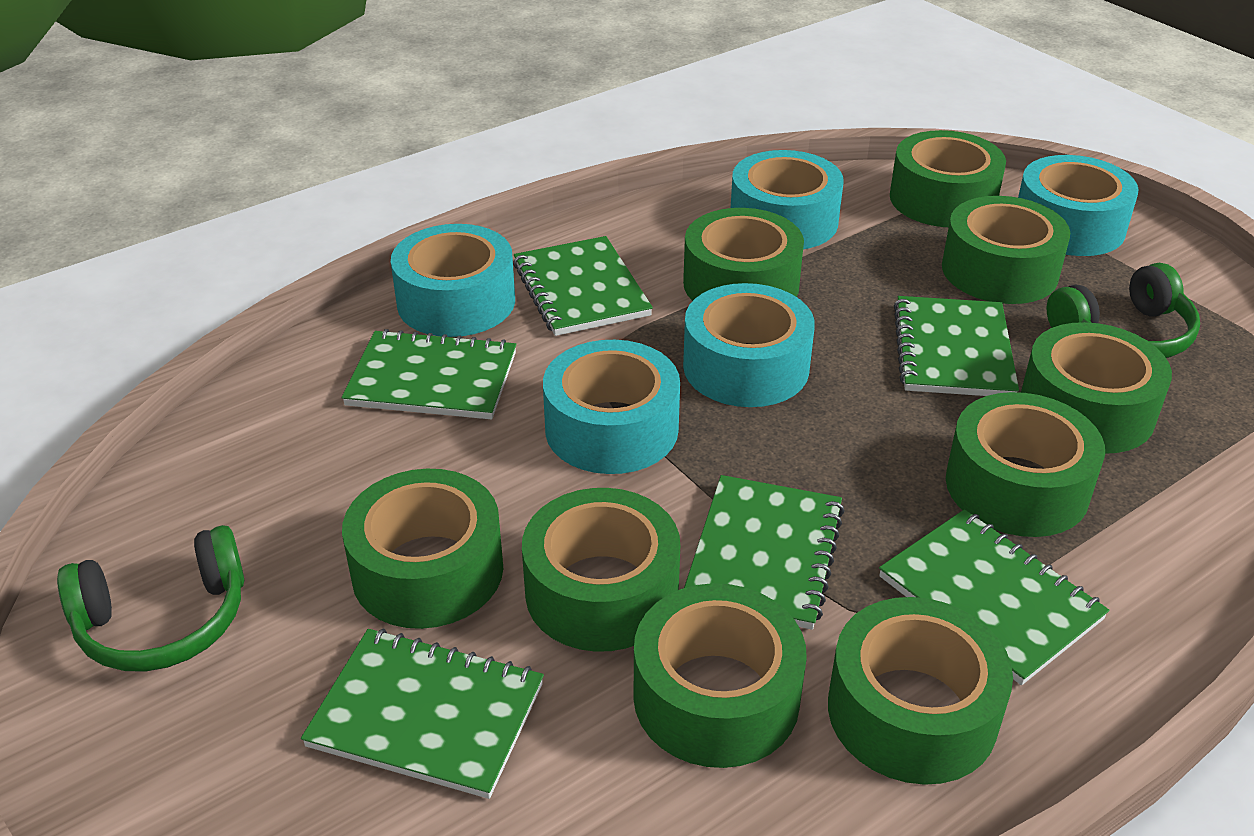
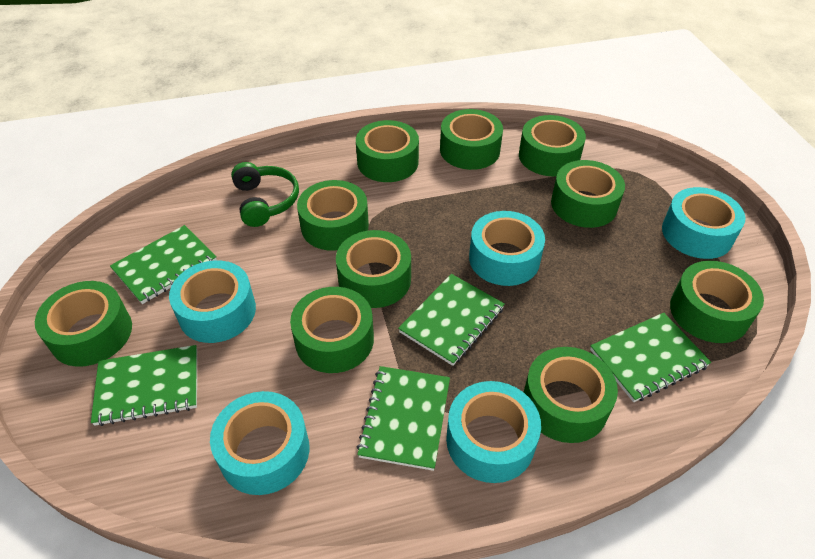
green headphones: 2 -> 1
green notebook: 6 -> 5
green tape: 9 -> 10

